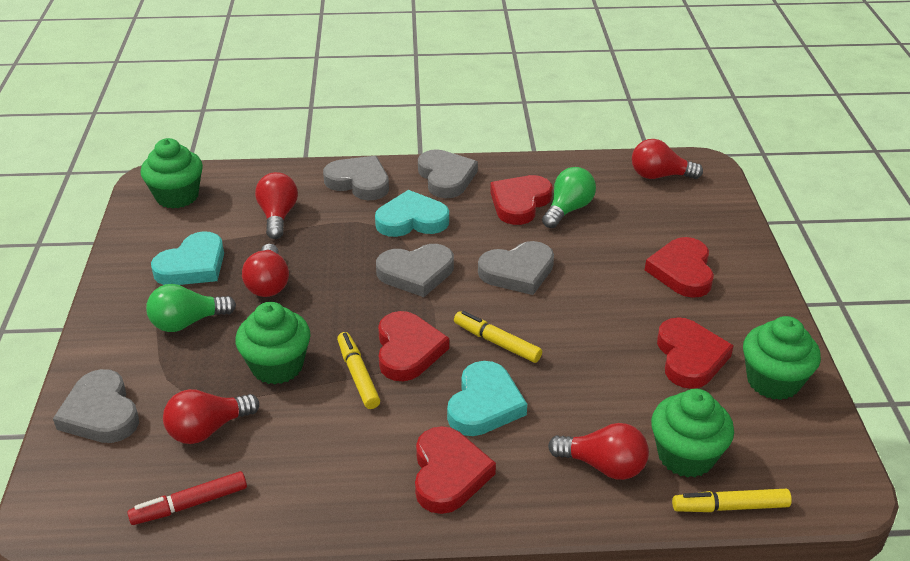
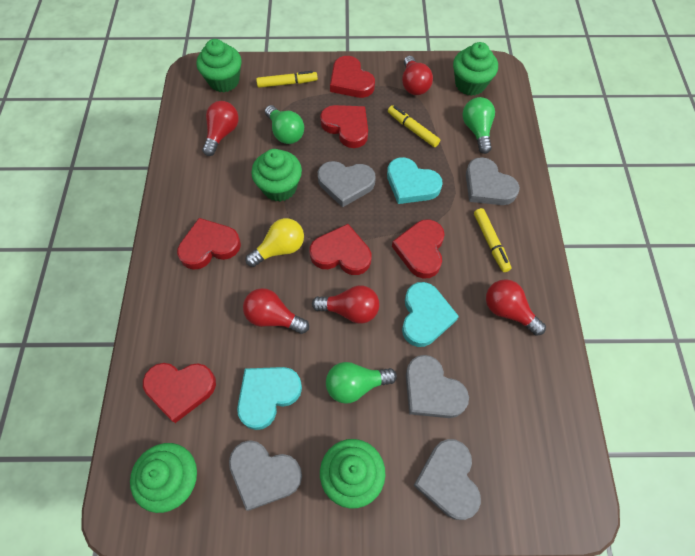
green cupcake: 4 -> 5
green light bulb: 2 -> 3
red heart: 5 -> 6
red marker: 1 -> 0
yellow light bulb: 0 -> 1

